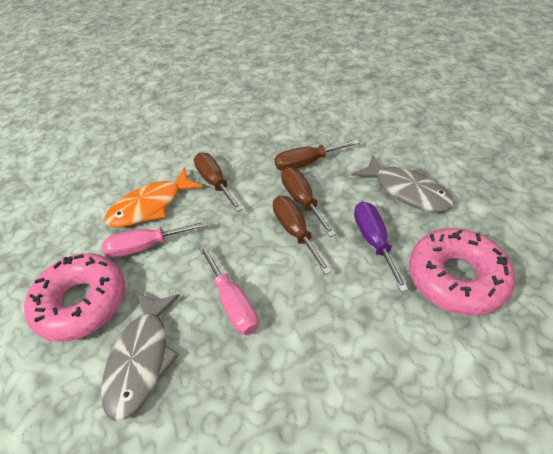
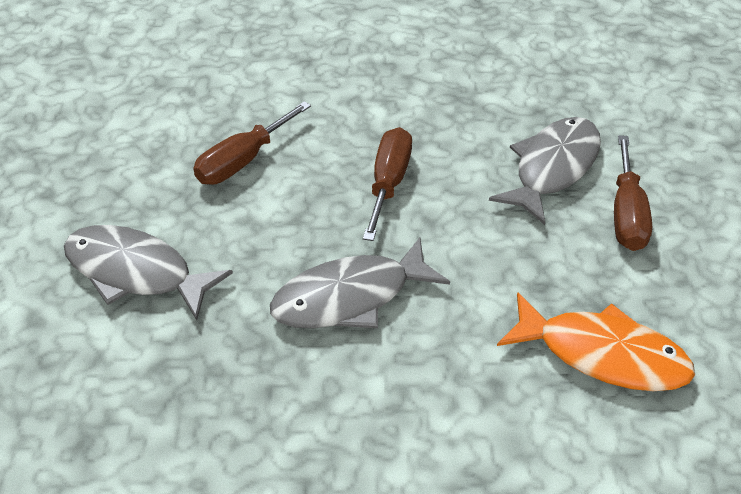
brown screwdriver: 4 -> 3
grey fish: 2 -> 3
pink donut: 2 -> 0
pink screwdriver: 2 -> 0
purple screwdriver: 1 -> 0

